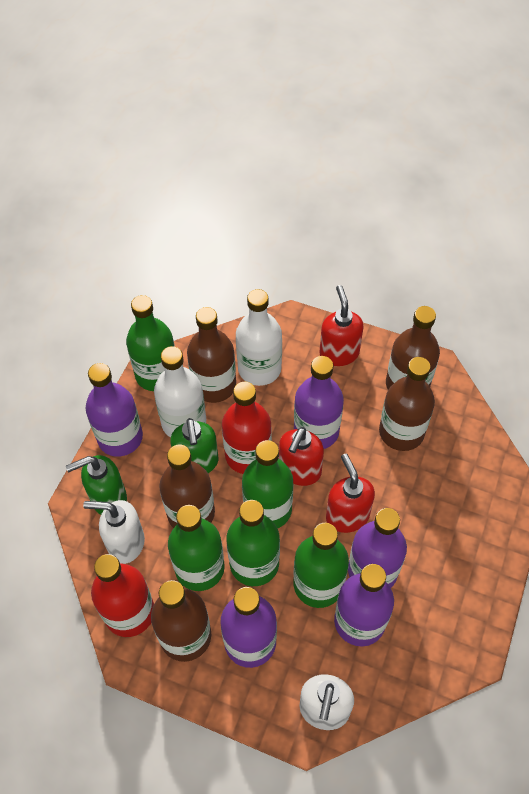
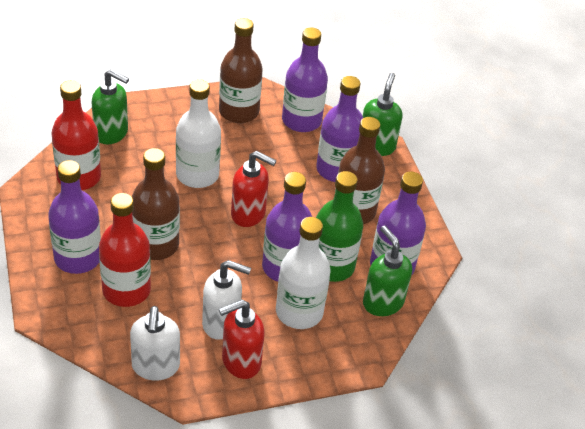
brown bottle: 5 -> 3
green bottle: 5 -> 1
green soap dispenser: 2 -> 3
red soap dispenser: 3 -> 2

